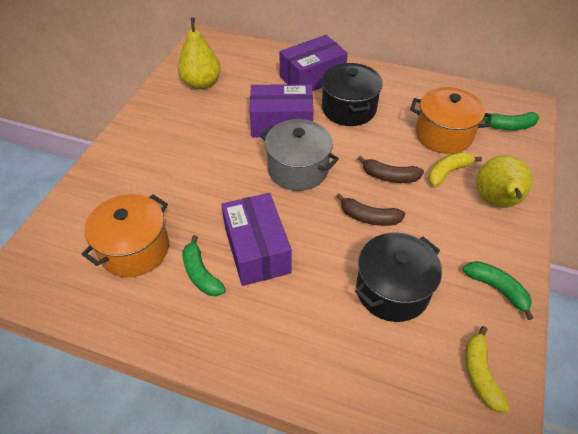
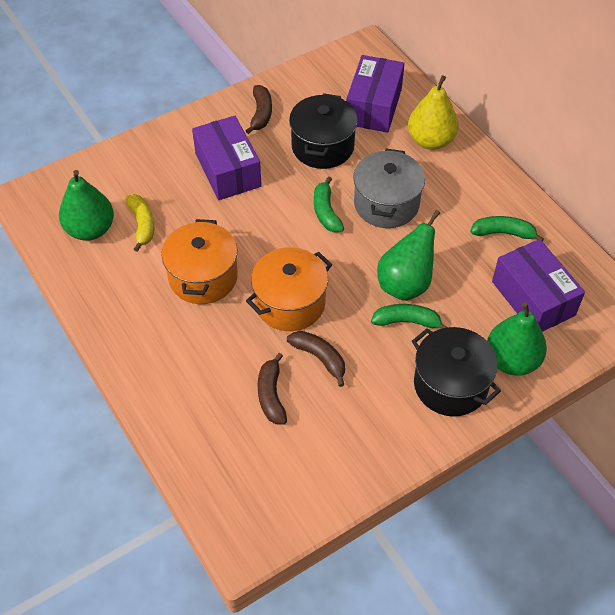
brown banana: 2 -> 3
green pear: 0 -> 3
yellow banana: 2 -> 1
yellow pear: 2 -> 1

